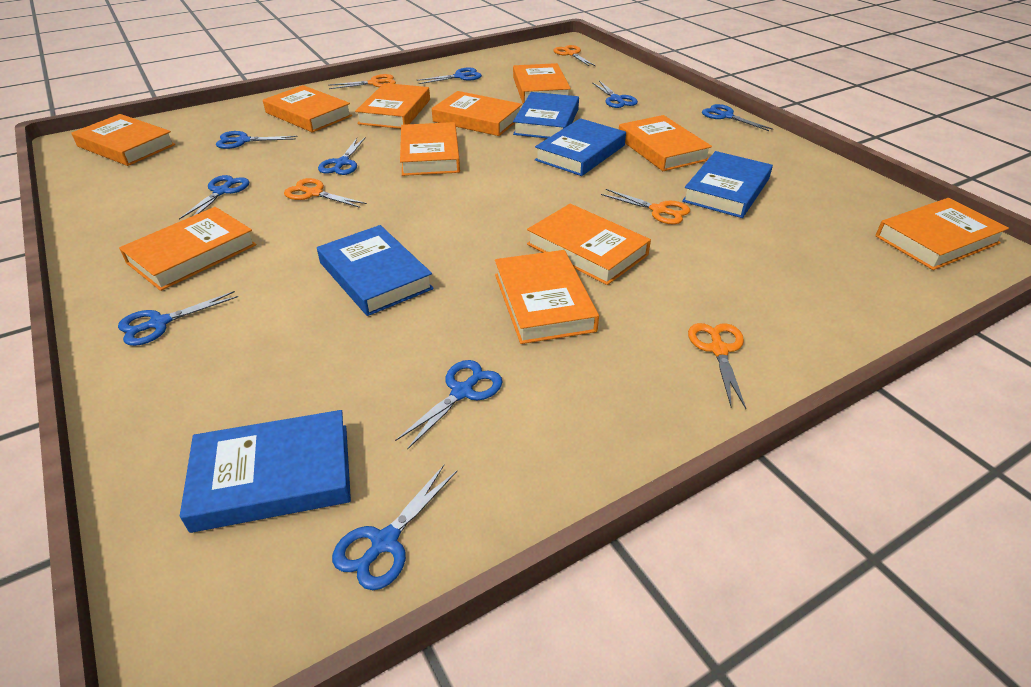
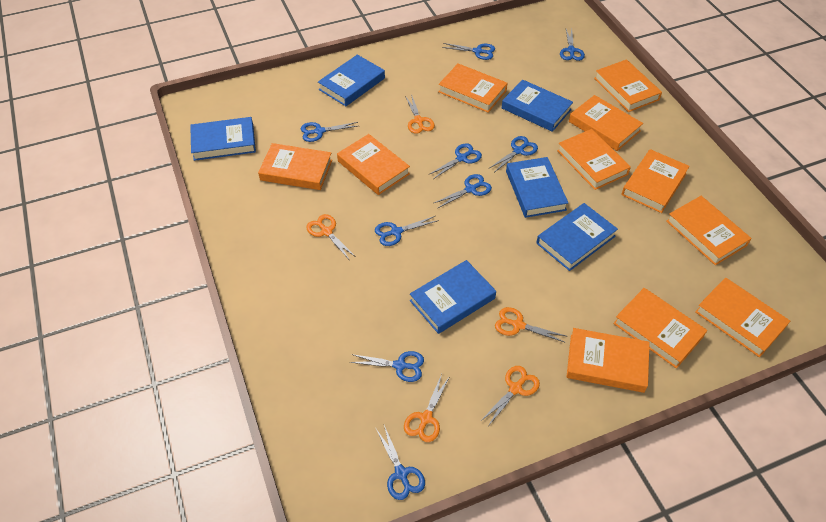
blue book: 5 -> 6

